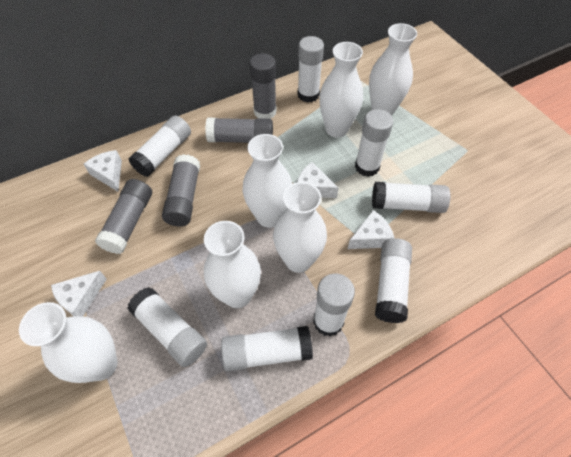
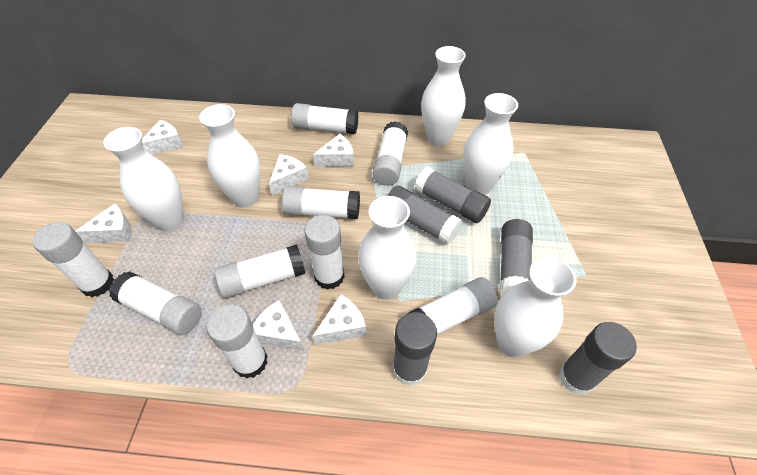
grey glue stick: 4 -> 5
white cheese: 4 -> 6
white glue stick: 8 -> 9

